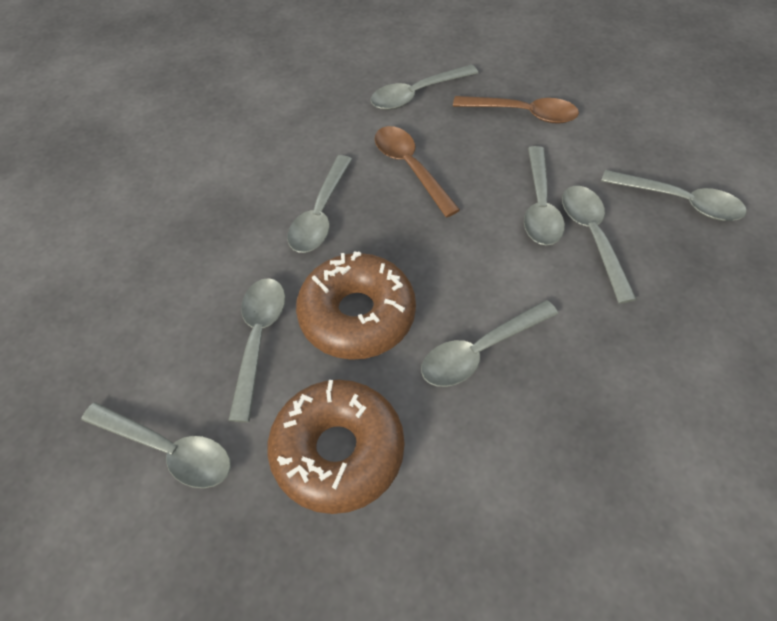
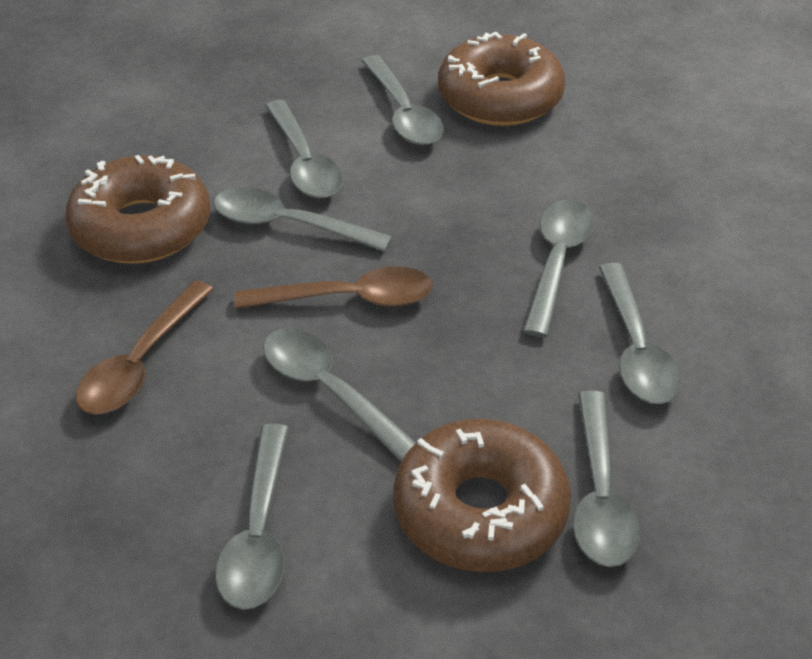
brown donut: 2 -> 3

